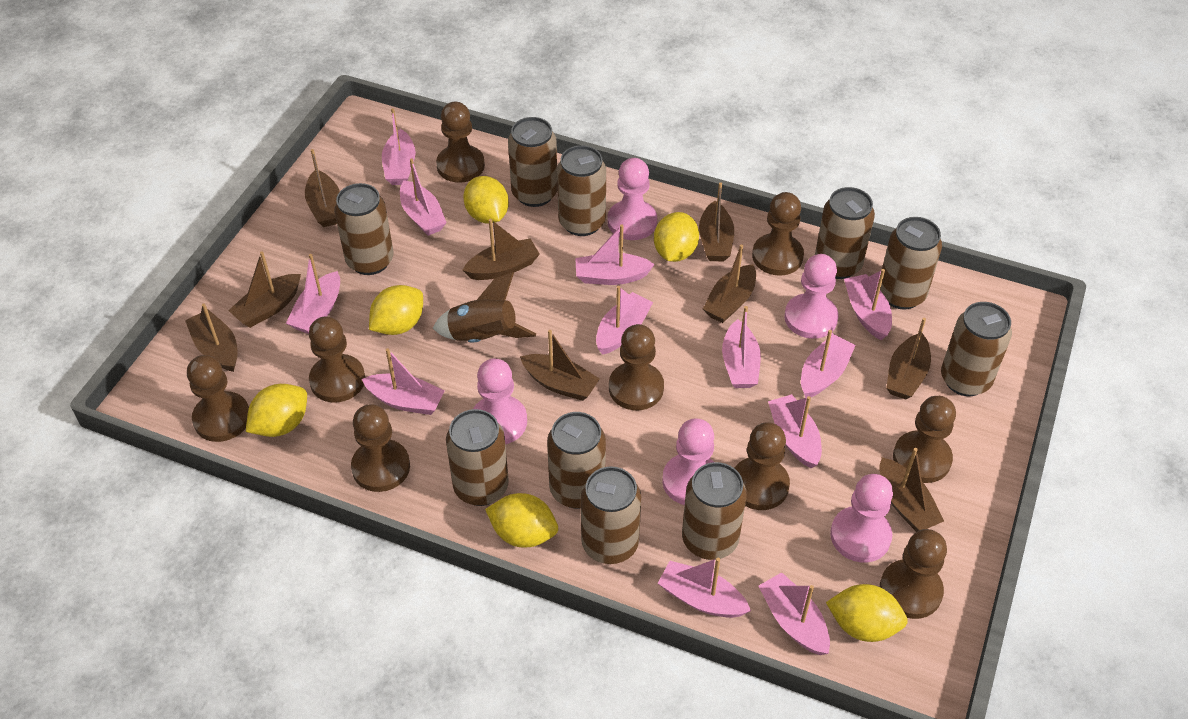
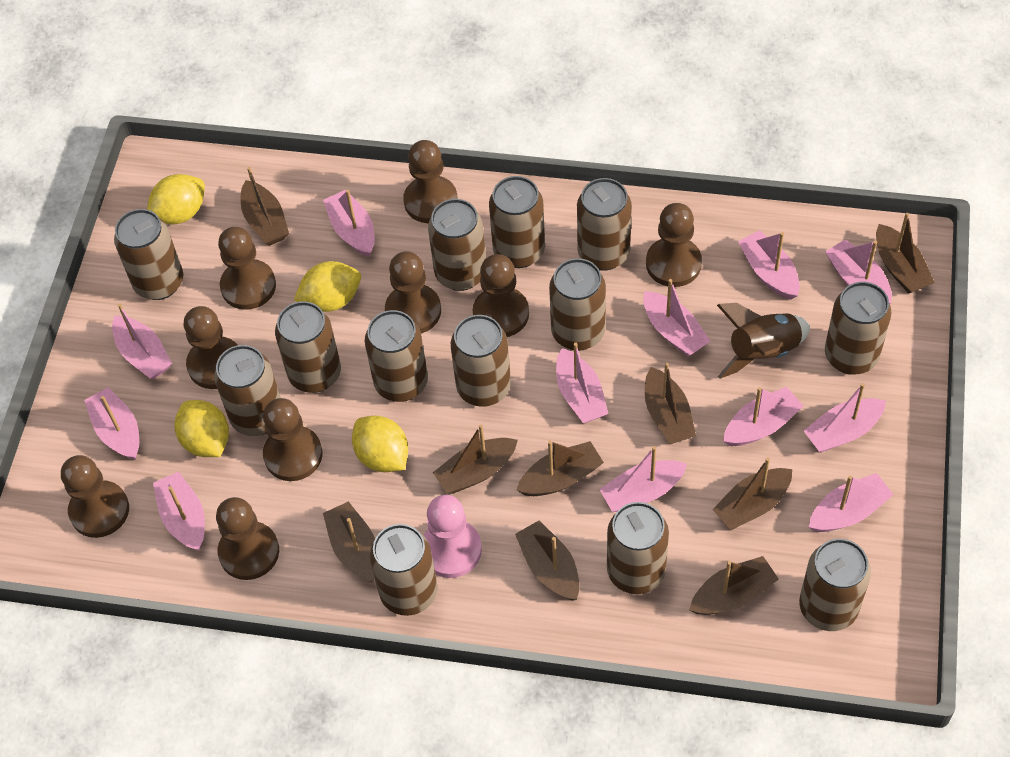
brown can: 10 -> 13
pink pawn: 5 -> 1
yellow lemon: 6 -> 4

